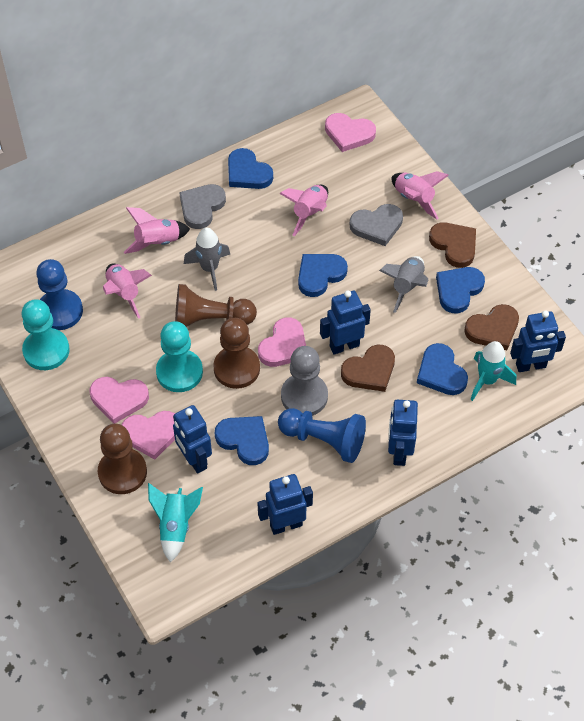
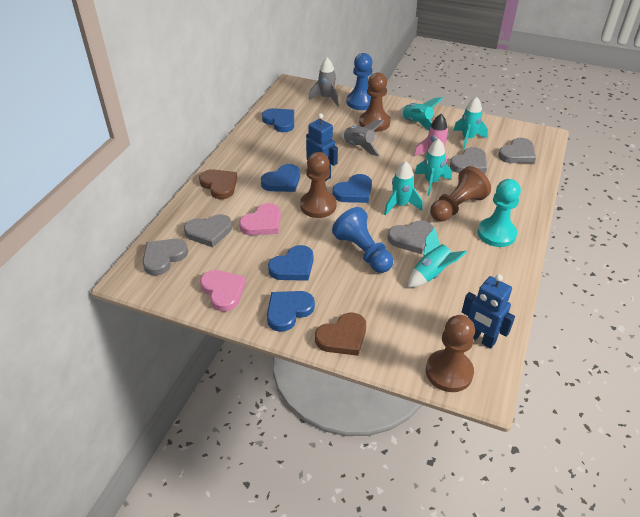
blue robot: 5 -> 2
brown heart: 3 -> 2
brown pawn: 3 -> 4
grey heart: 2 -> 5
grey pawn: 1 -> 0
pink heart: 4 -> 2
pink rocket: 4 -> 1
turquoise pawn: 2 -> 1
turquoise rocket: 2 -> 5

